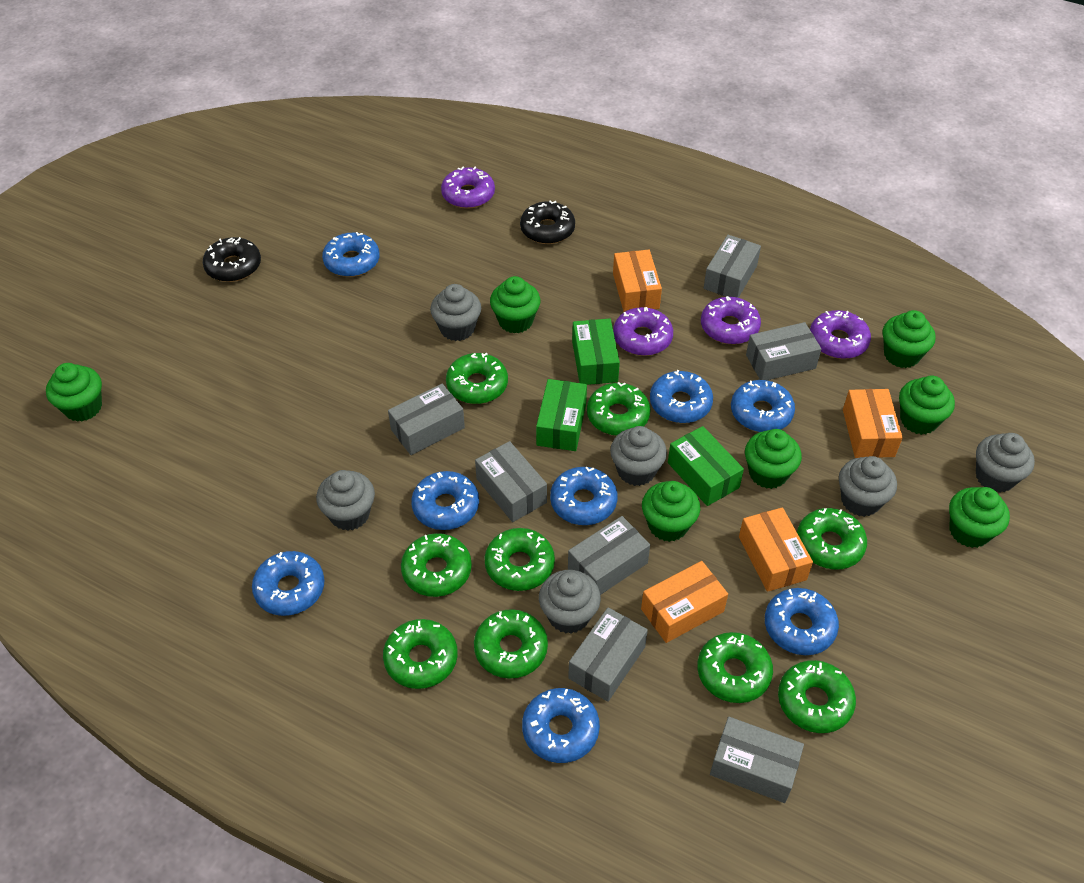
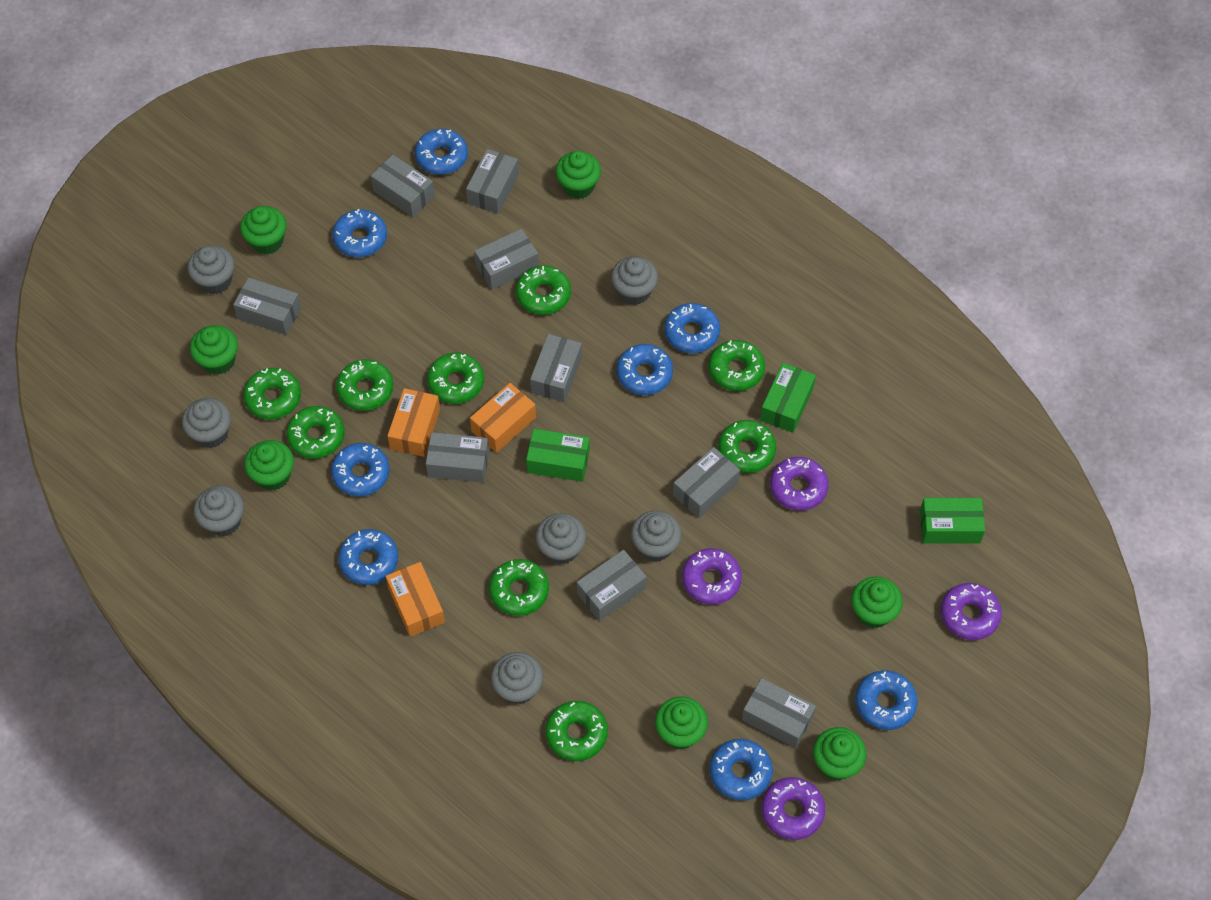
black donut: 2 -> 0
grey box: 7 -> 9
grey cupcake: 6 -> 7
orange box: 4 -> 3

